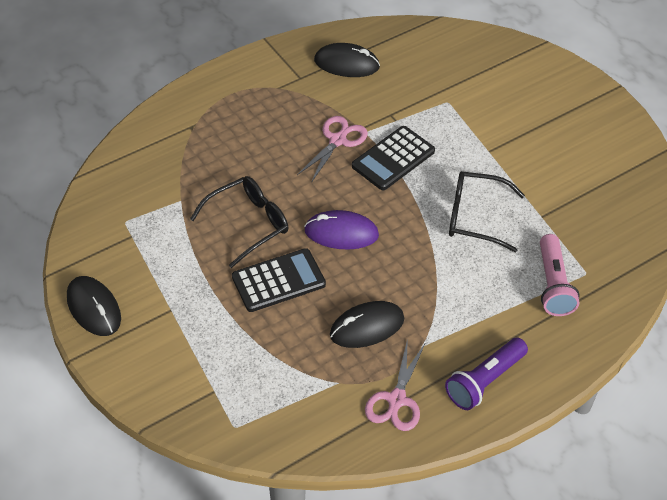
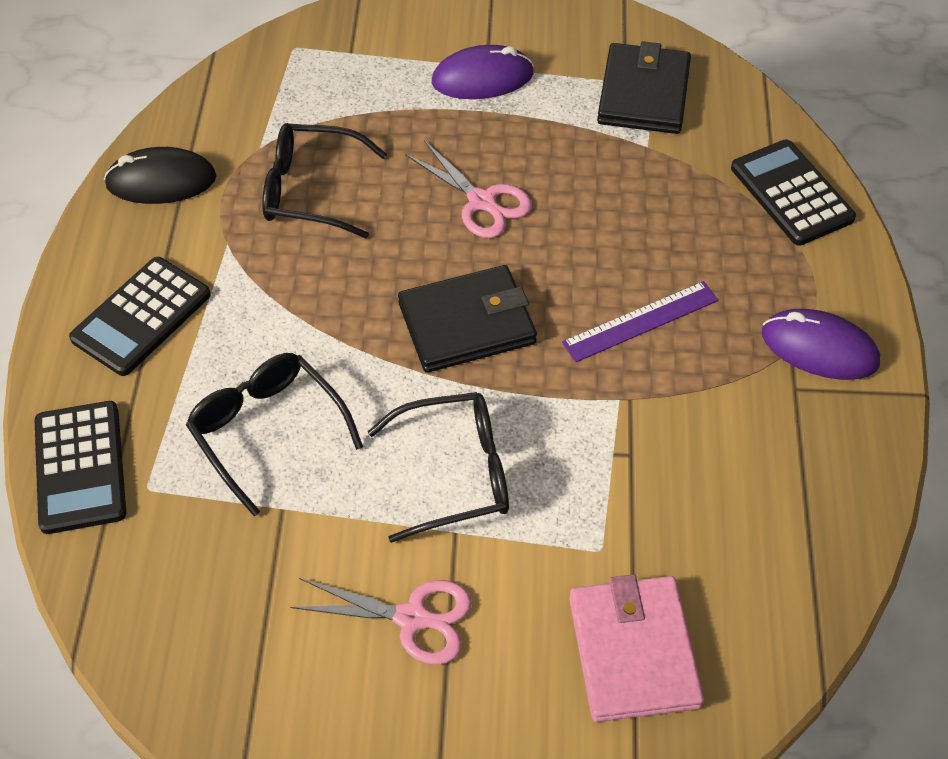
black calculator: 2 -> 3
black glasses: 2 -> 3
black mouse: 3 -> 1
black wallet: 0 -> 2
pink flashlight: 1 -> 0
pink wallet: 0 -> 1
purple flashlight: 1 -> 0
purple mouse: 1 -> 2
purple ruler: 0 -> 1

